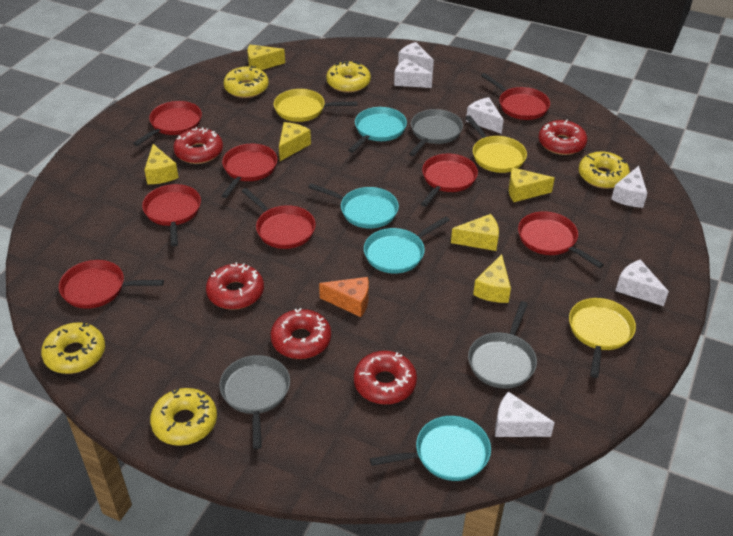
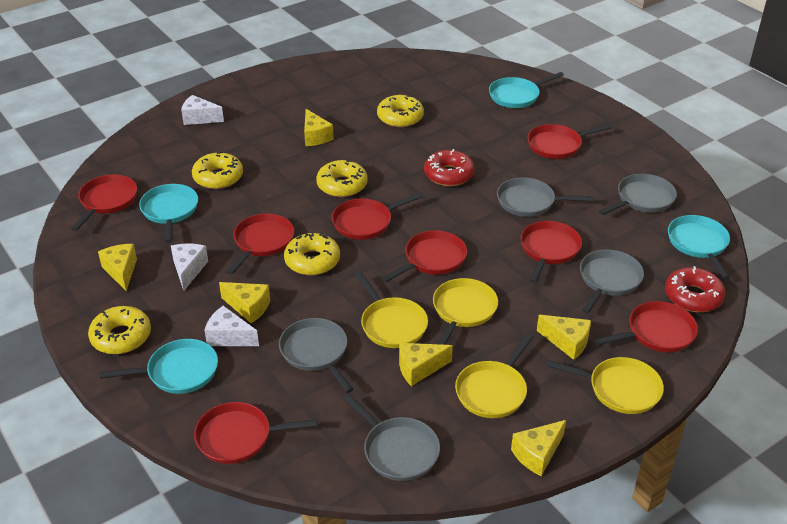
grey pan: 3 -> 5
orange cheese: 1 -> 0
red donut: 5 -> 2
white cheese: 6 -> 3
yellow pan: 3 -> 4

